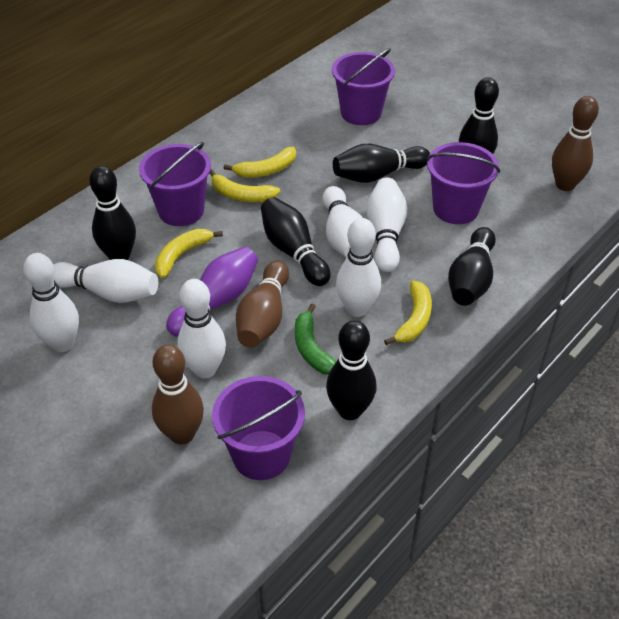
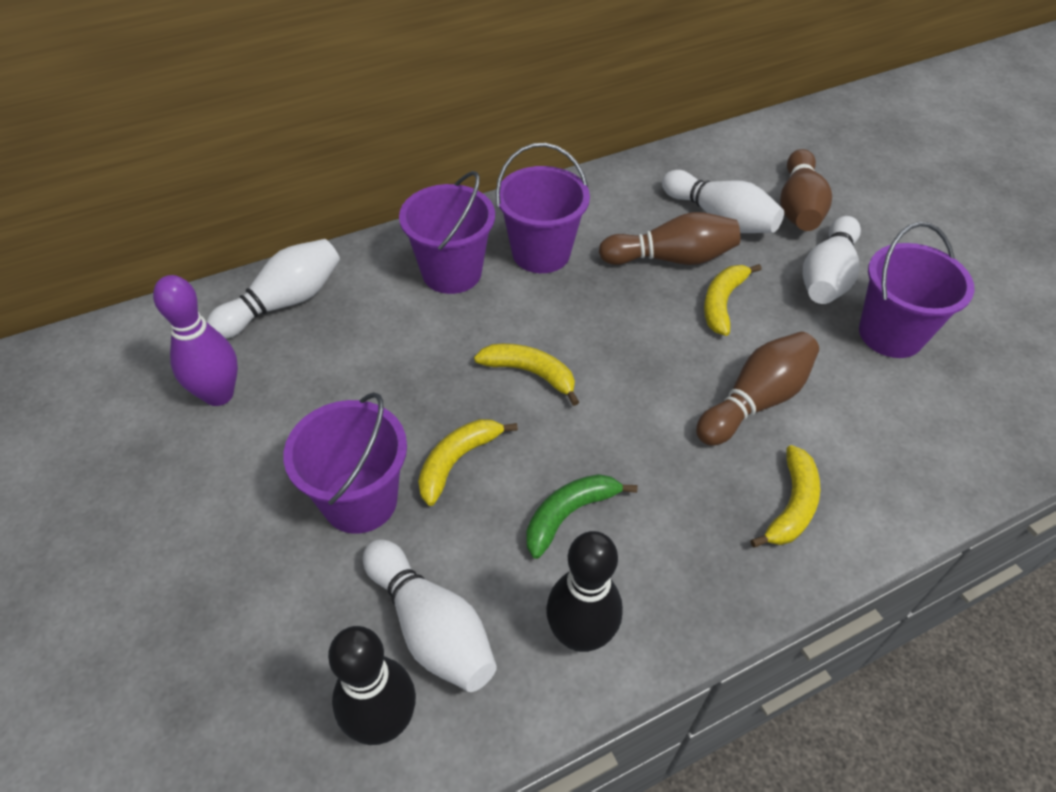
black bowling pin: 6 -> 2
white bowling pin: 6 -> 4

